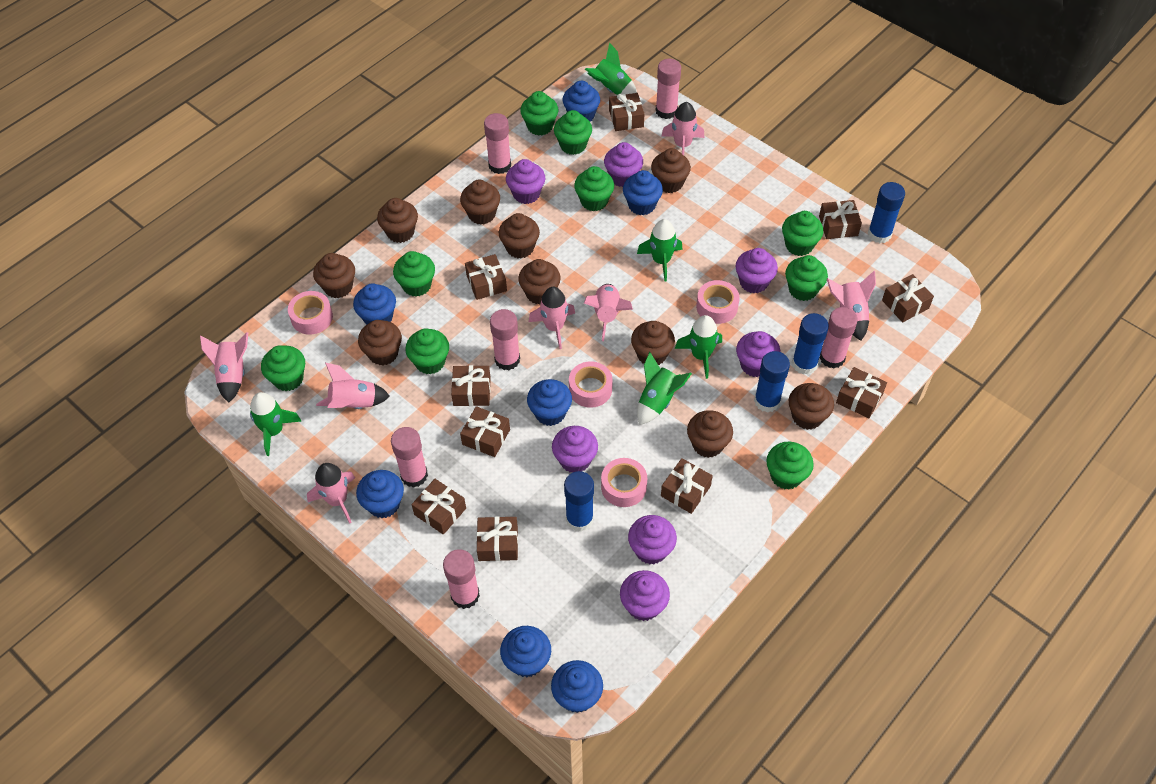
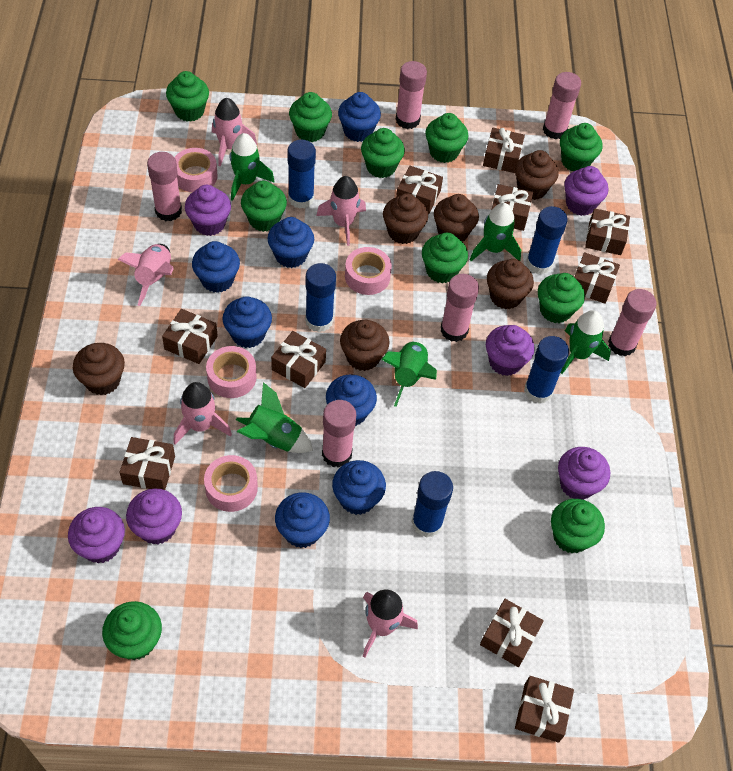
blue glue stick: 4 -> 5
brown cupcake: 10 -> 6
green cupcake: 9 -> 10
pink rocket: 7 -> 5
purple cupcake: 7 -> 6

